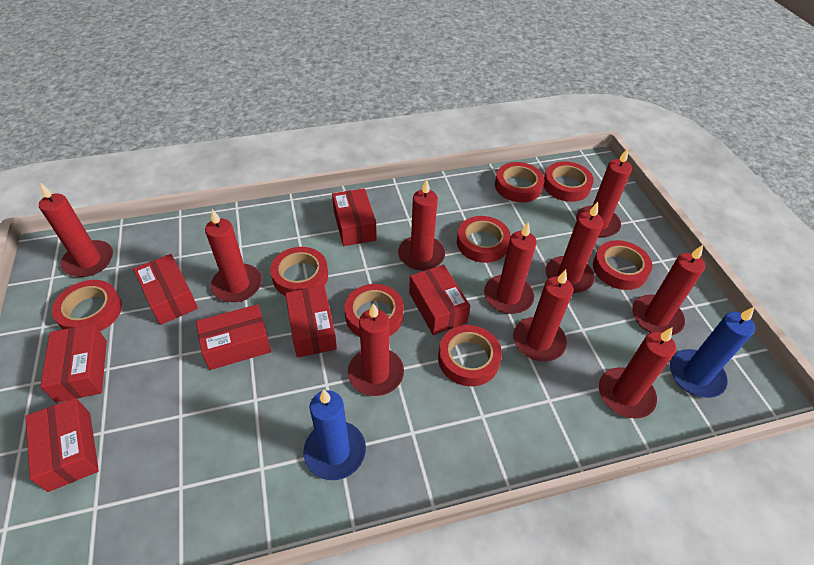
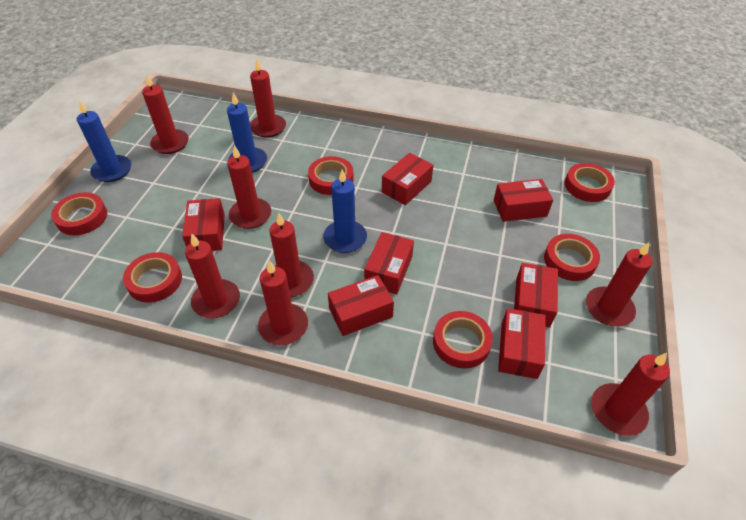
blue candle: 2 -> 3
red candle: 10 -> 8
red tape: 8 -> 6

